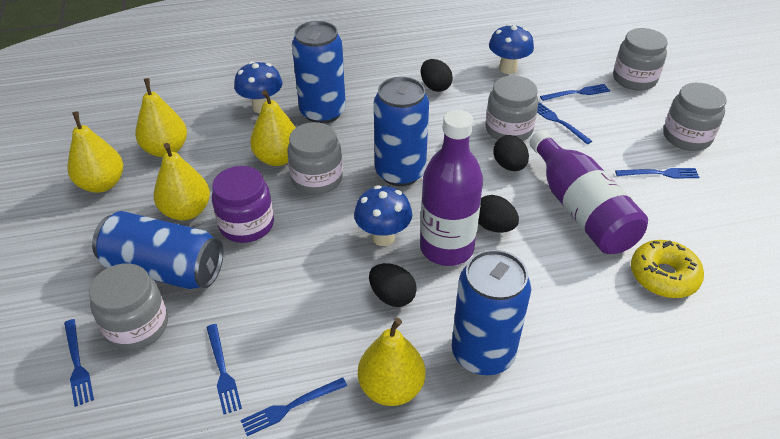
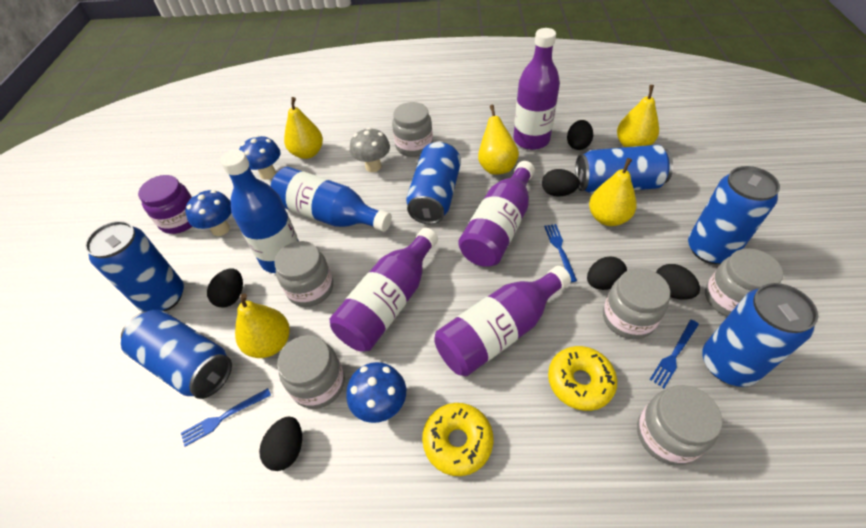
black egg: 4 -> 6
blue bottle: 0 -> 2
blue can: 4 -> 6
blue fork: 6 -> 3
grey jar: 5 -> 6
grey mushroom: 0 -> 1
purple bottle: 2 -> 4
yellow donut: 1 -> 2

